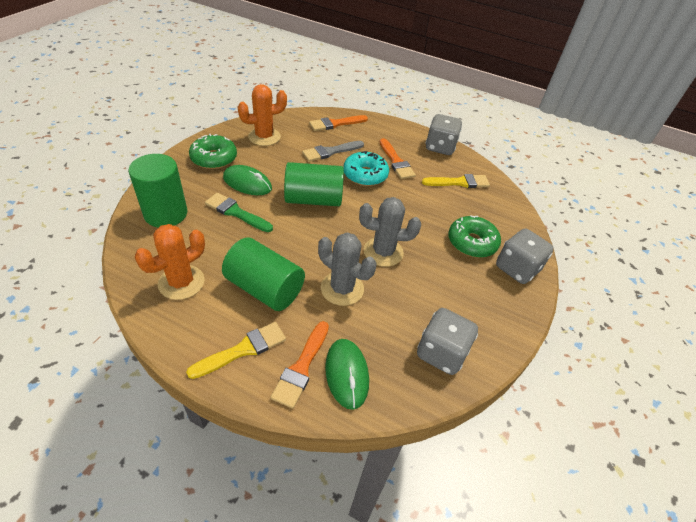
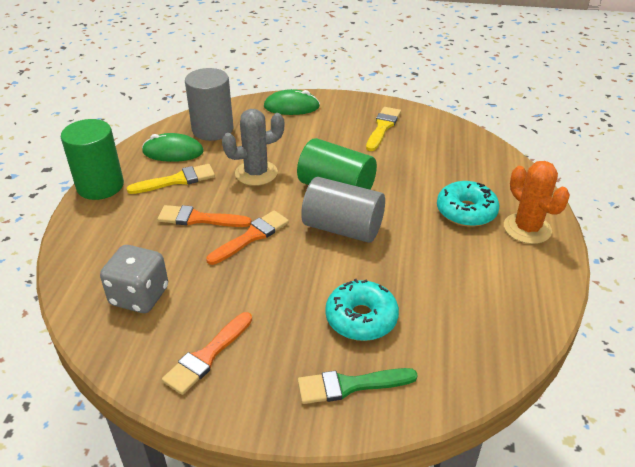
green cylinder: 3 -> 2
green donut: 2 -> 0
grey brush: 1 -> 0
grey cactus: 2 -> 1
grey cylinder: 0 -> 2
grey dice: 3 -> 1
orange cactus: 2 -> 1
turquoise donut: 1 -> 2

